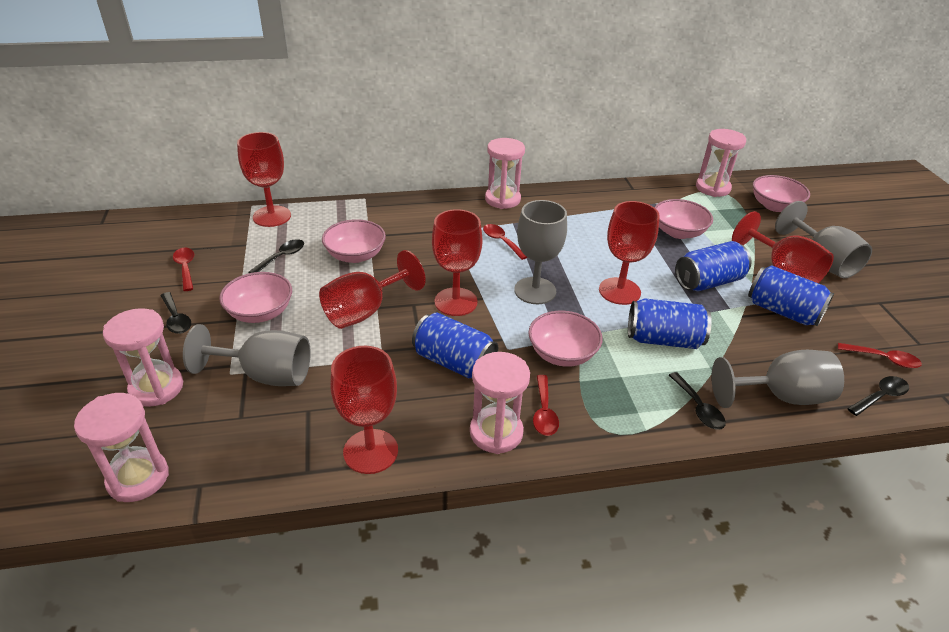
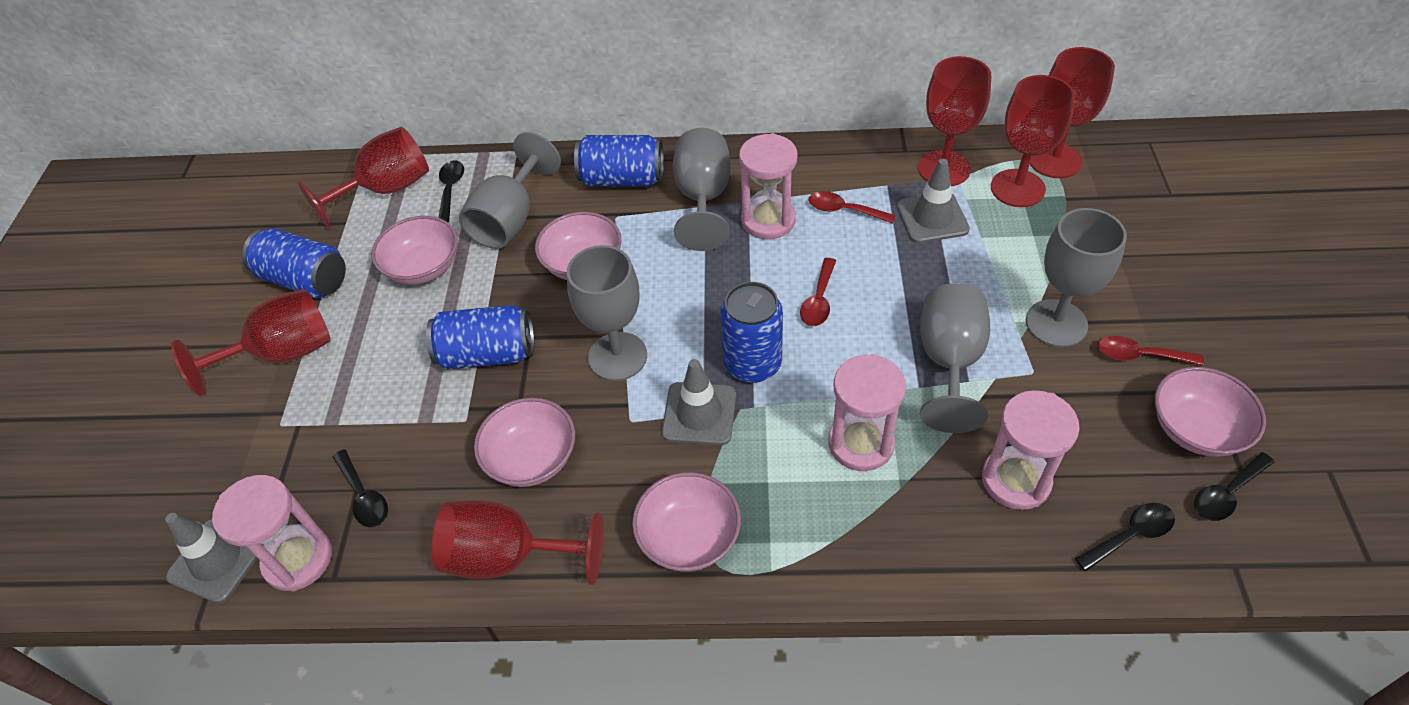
grey goblet: 4 -> 5
grey traffic cone: 0 -> 3
pink hourglass: 5 -> 4
red spoon: 4 -> 3

